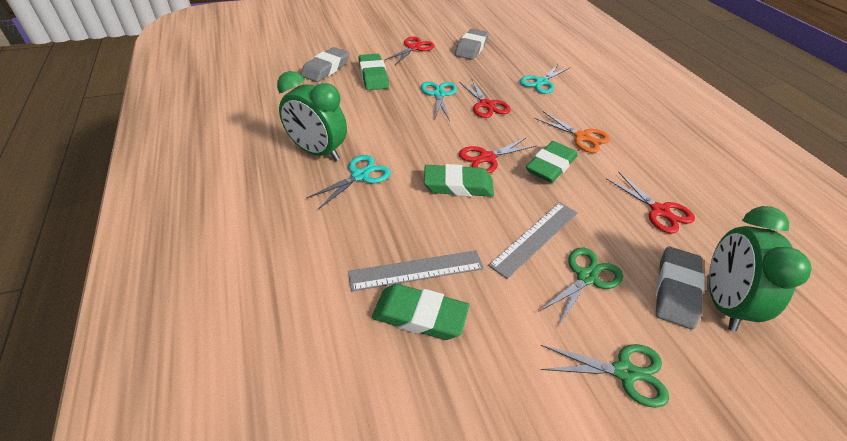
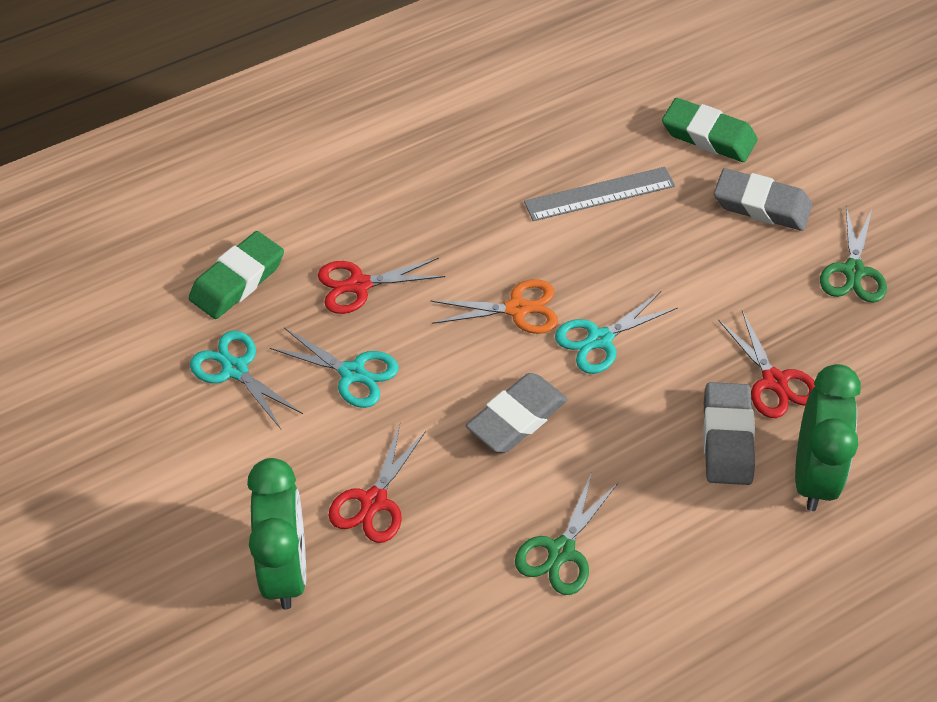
green eraser: 4 -> 2
grey ruler: 2 -> 1
red scissors: 4 -> 3

